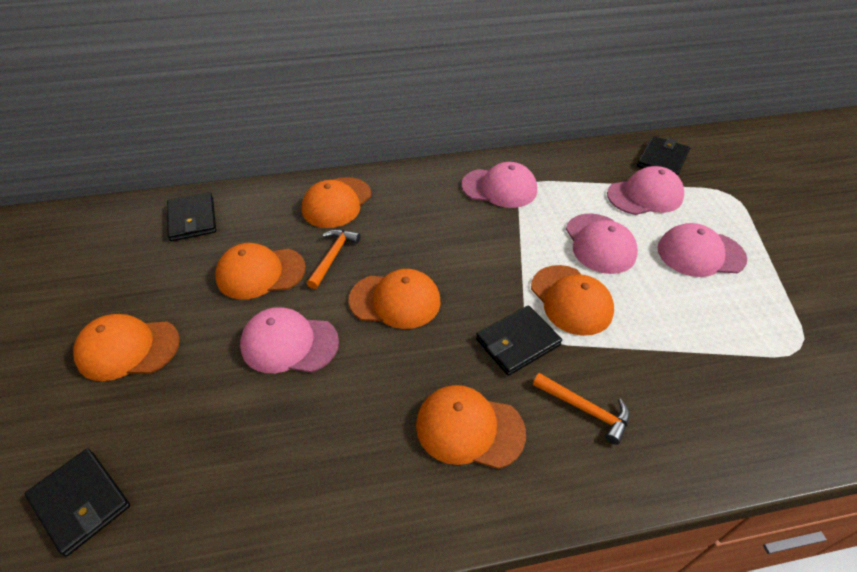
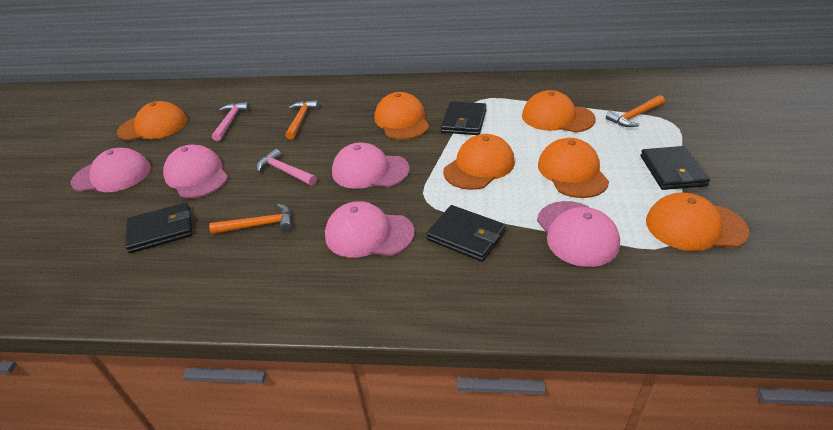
orange hammer: 2 -> 3
pink hammer: 0 -> 2

